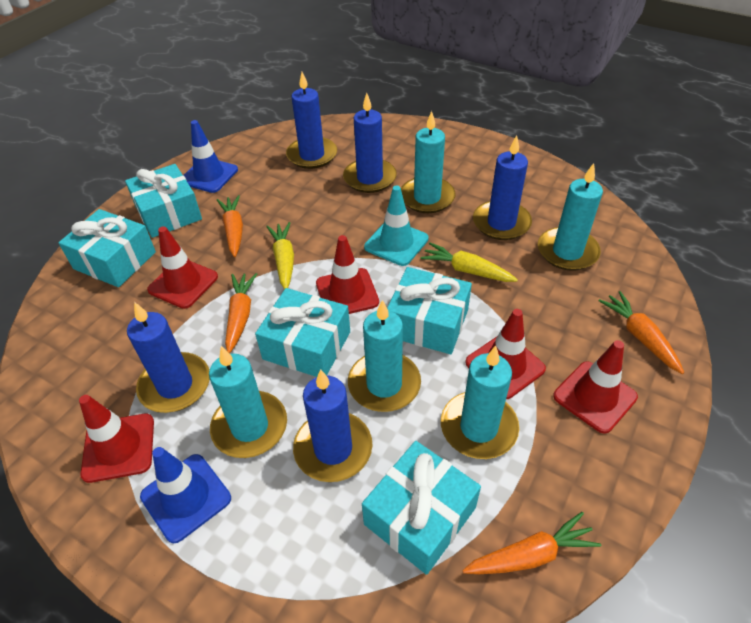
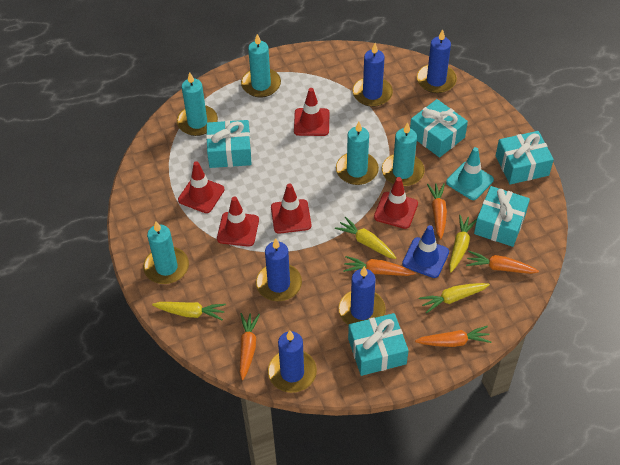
blue traffic cone: 2 -> 1
orange carrot: 4 -> 5
yellow carrot: 2 -> 4

